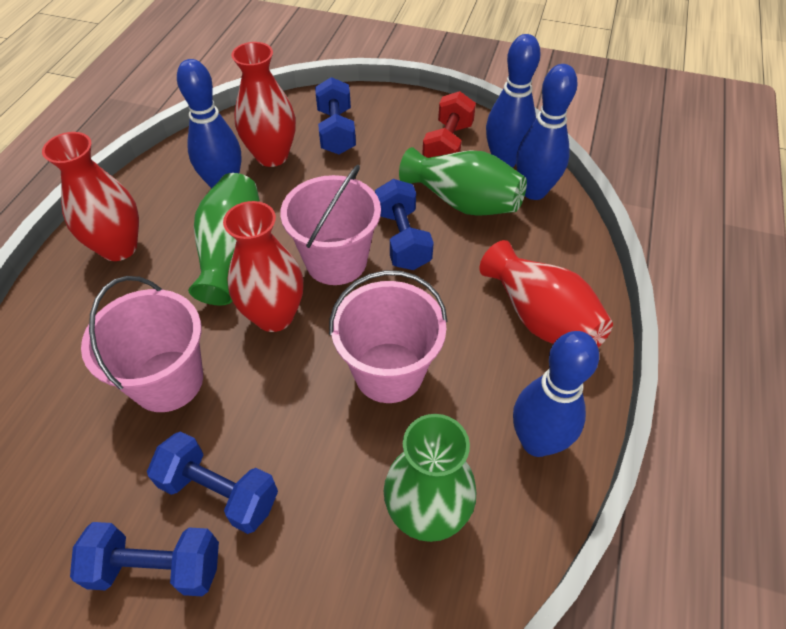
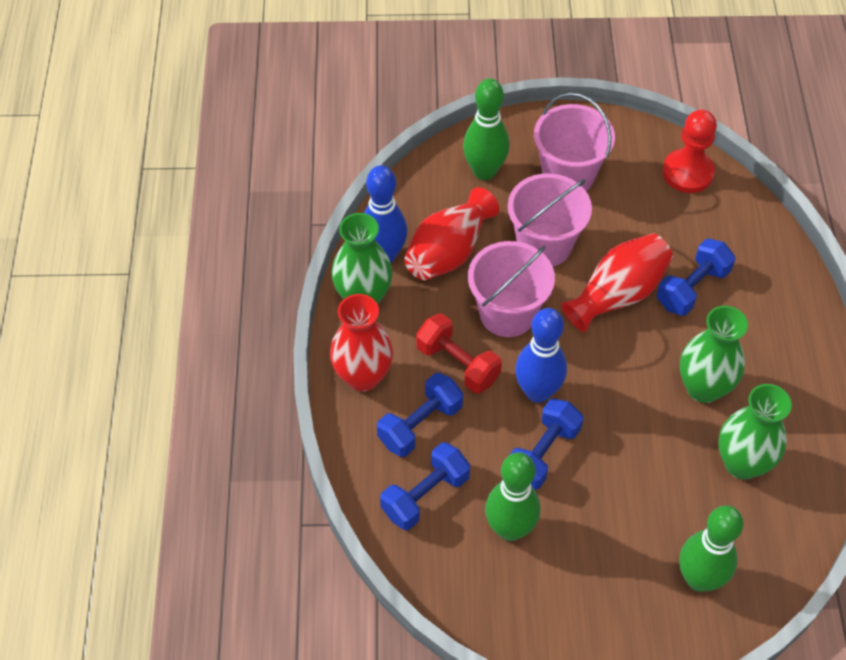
blue bowling pin: 4 -> 2
green bowling pin: 0 -> 3
red pawn: 0 -> 1
red vase: 4 -> 3

